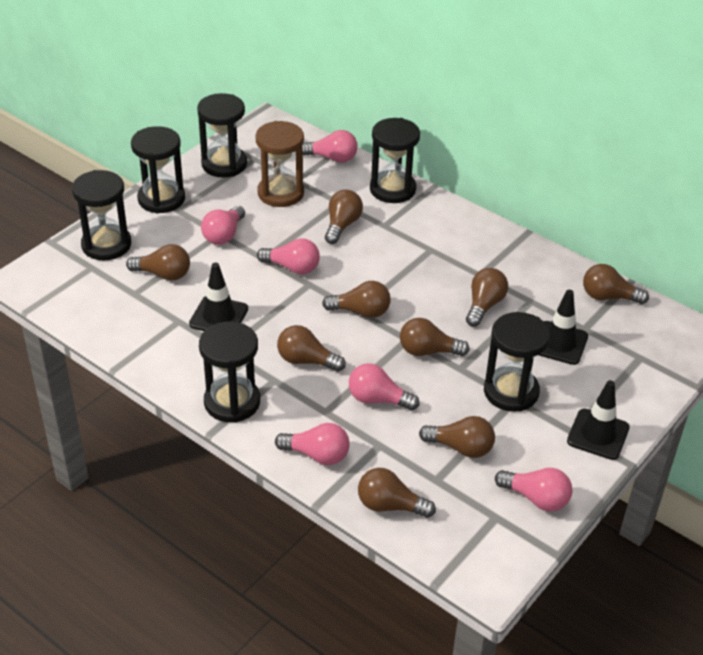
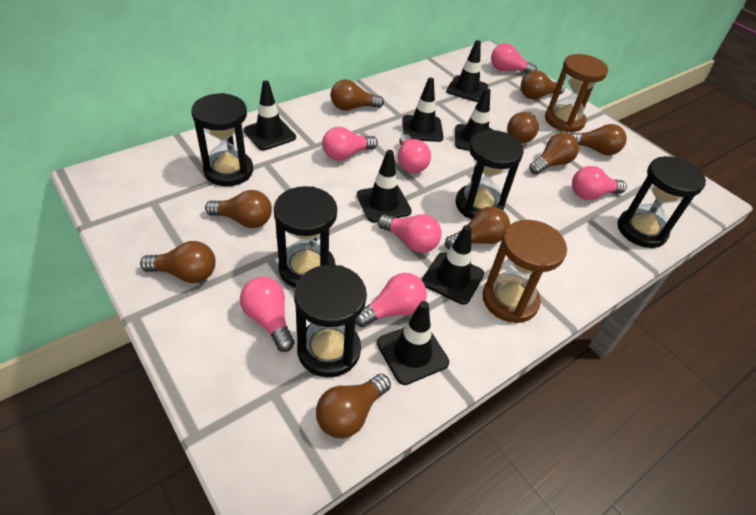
black hourglass: 6 -> 5
black traffic cone: 3 -> 7
brown hourglass: 1 -> 2
pink light bulb: 6 -> 7

